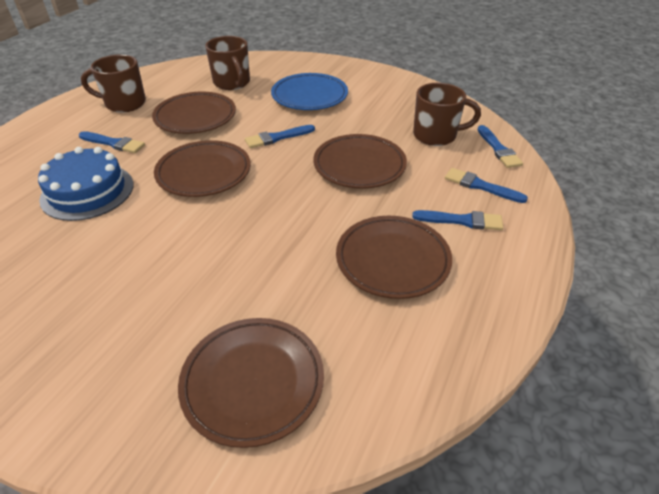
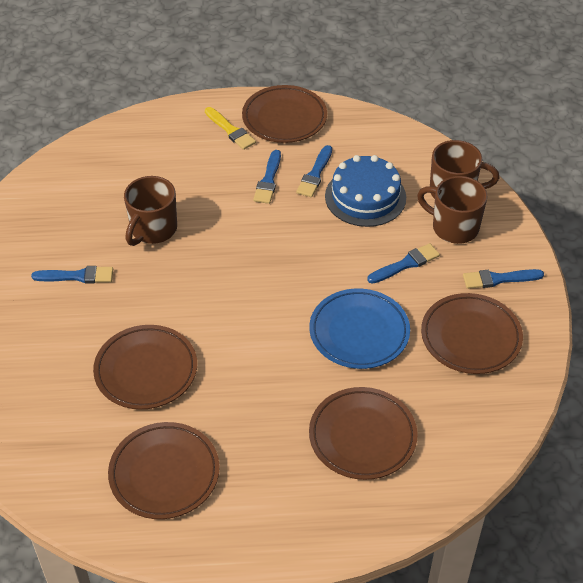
yellow brush: 0 -> 1

